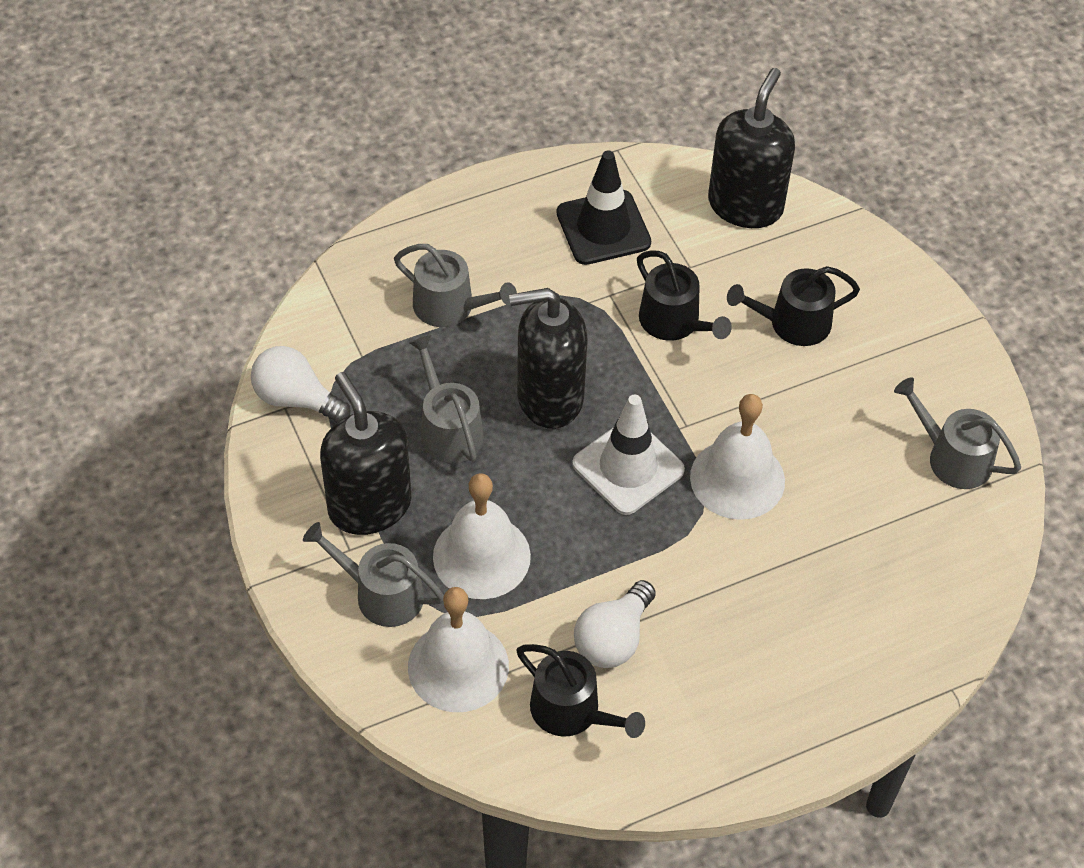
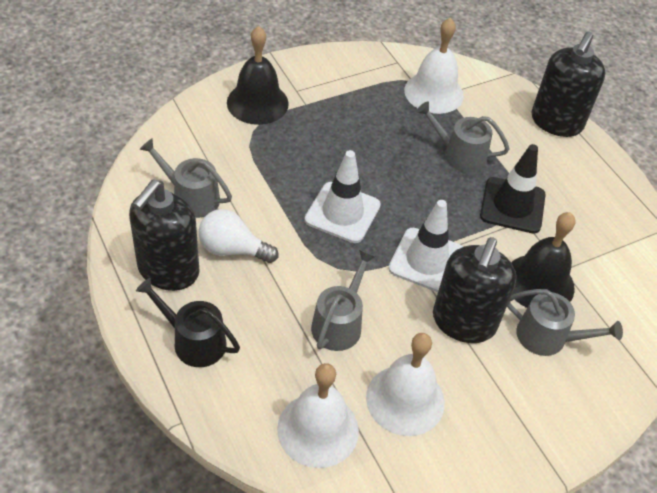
black bell: 0 -> 2
black watering can: 3 -> 1
white light bulb: 2 -> 1
white traffic cone: 1 -> 2

